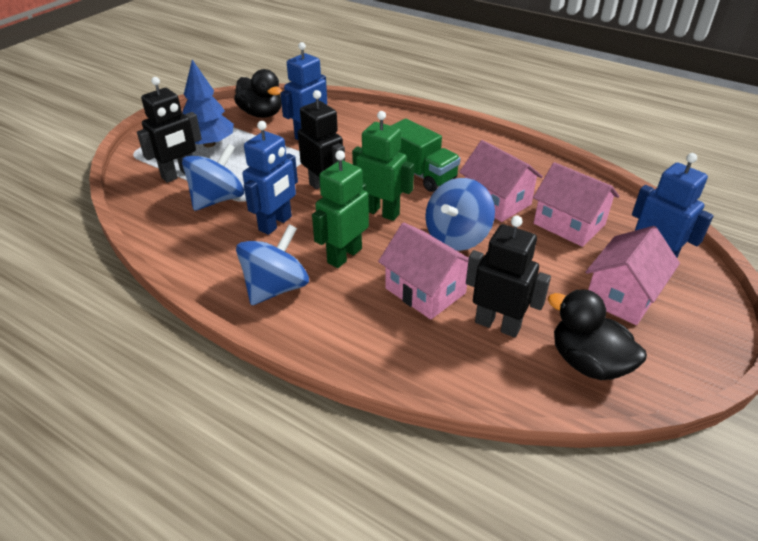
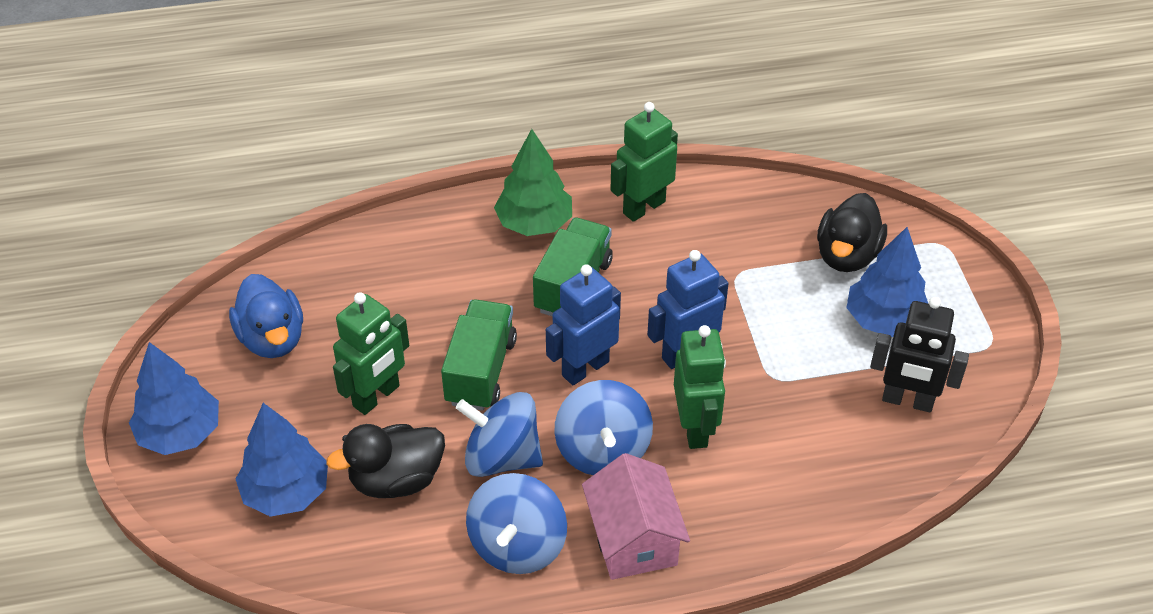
black robot: 3 -> 1
blue duck: 0 -> 1
blue robot: 3 -> 2
blue tree: 1 -> 3
green robot: 2 -> 3
green tree: 0 -> 1
green truck: 1 -> 2
pink house: 4 -> 1

